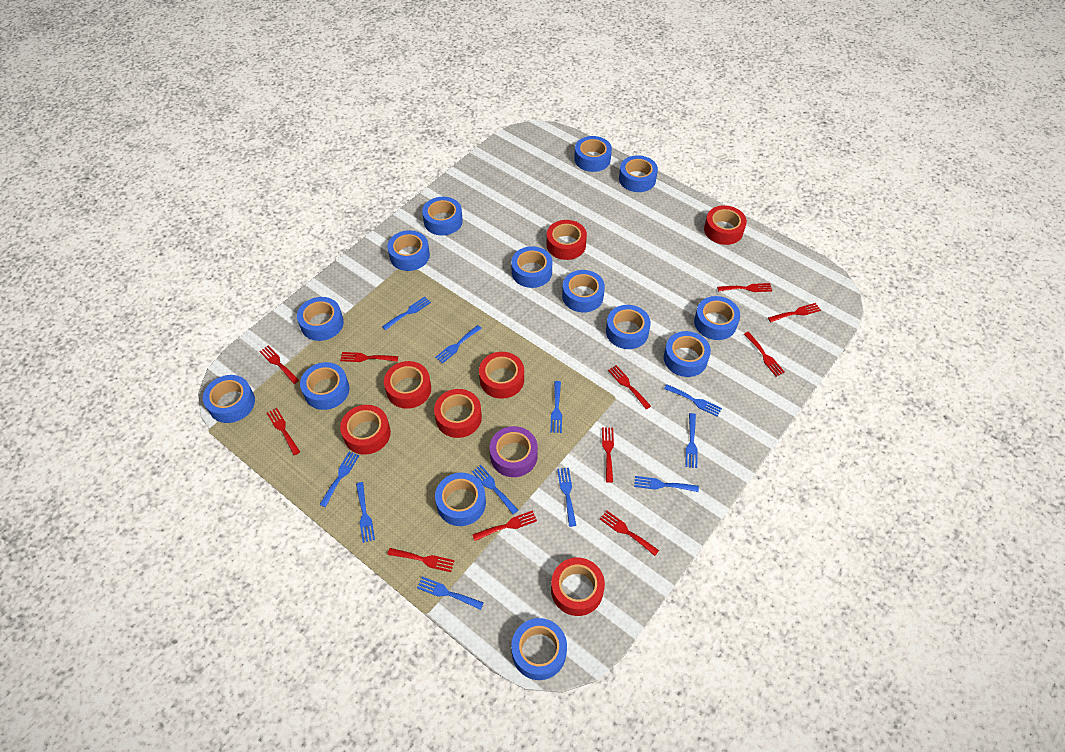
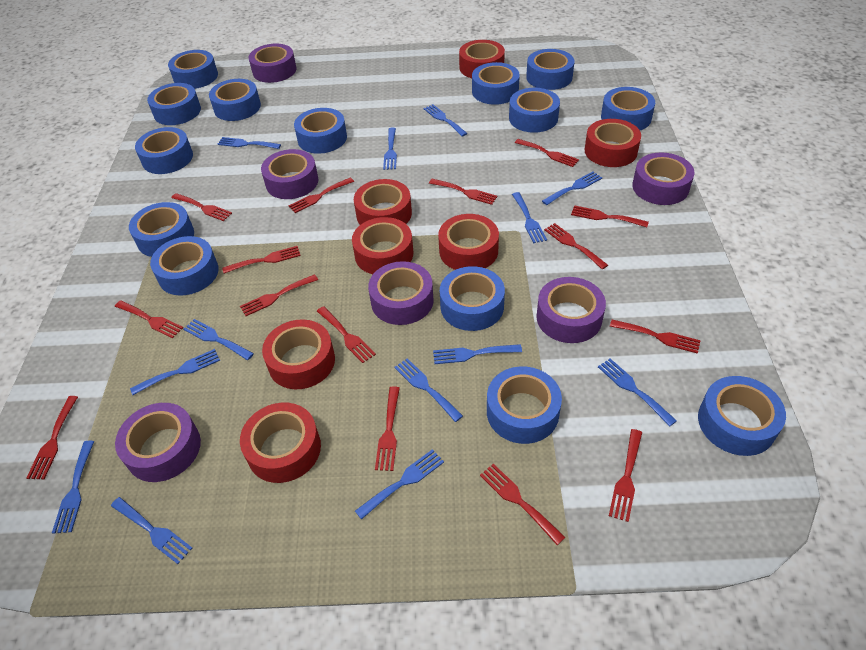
blue fork: 11 -> 13
purple tape: 1 -> 6
red fork: 11 -> 15

